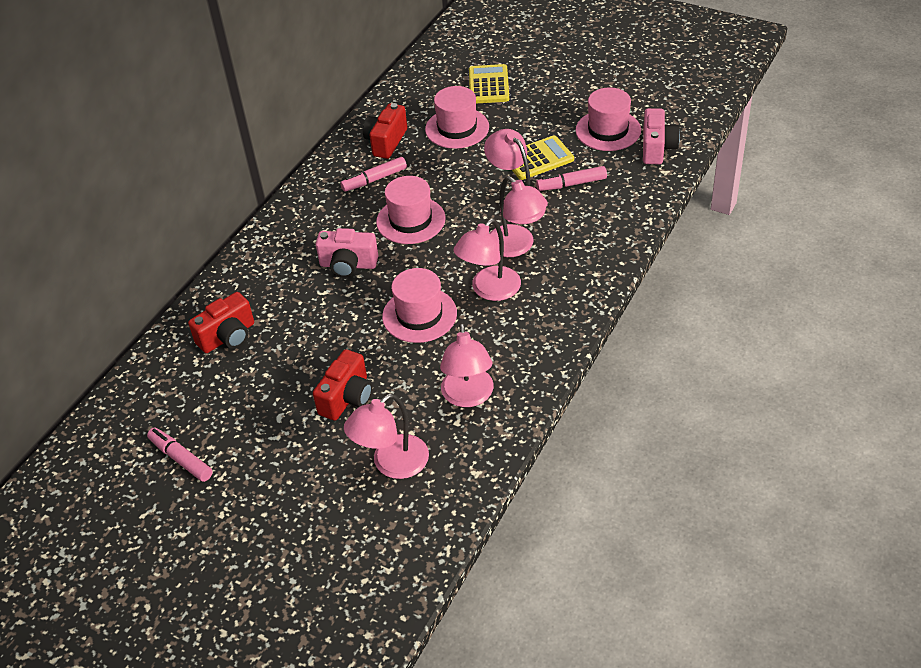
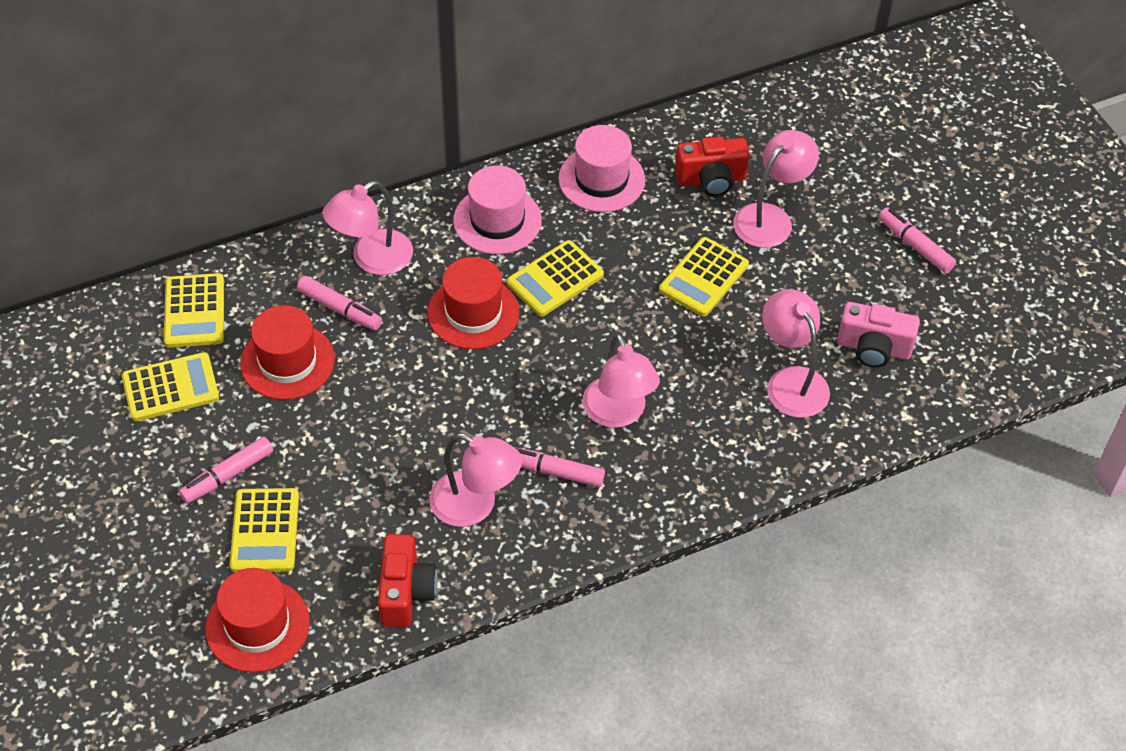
pink camera: 2 -> 1
pink hat: 4 -> 2
pink marker: 3 -> 4
red camera: 3 -> 2
red hat: 0 -> 3
yellow calculator: 2 -> 5

